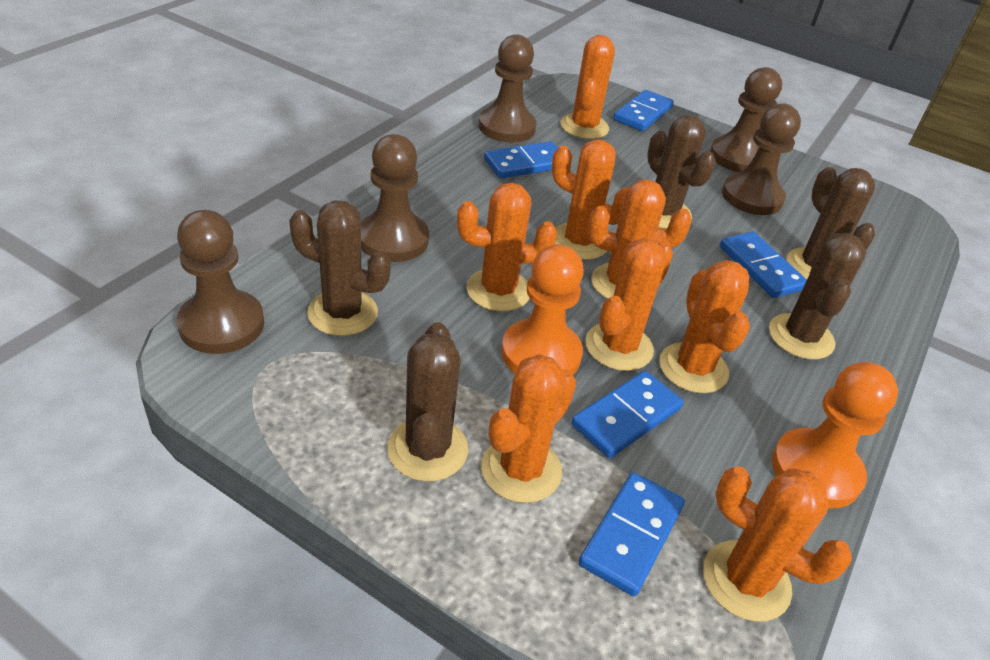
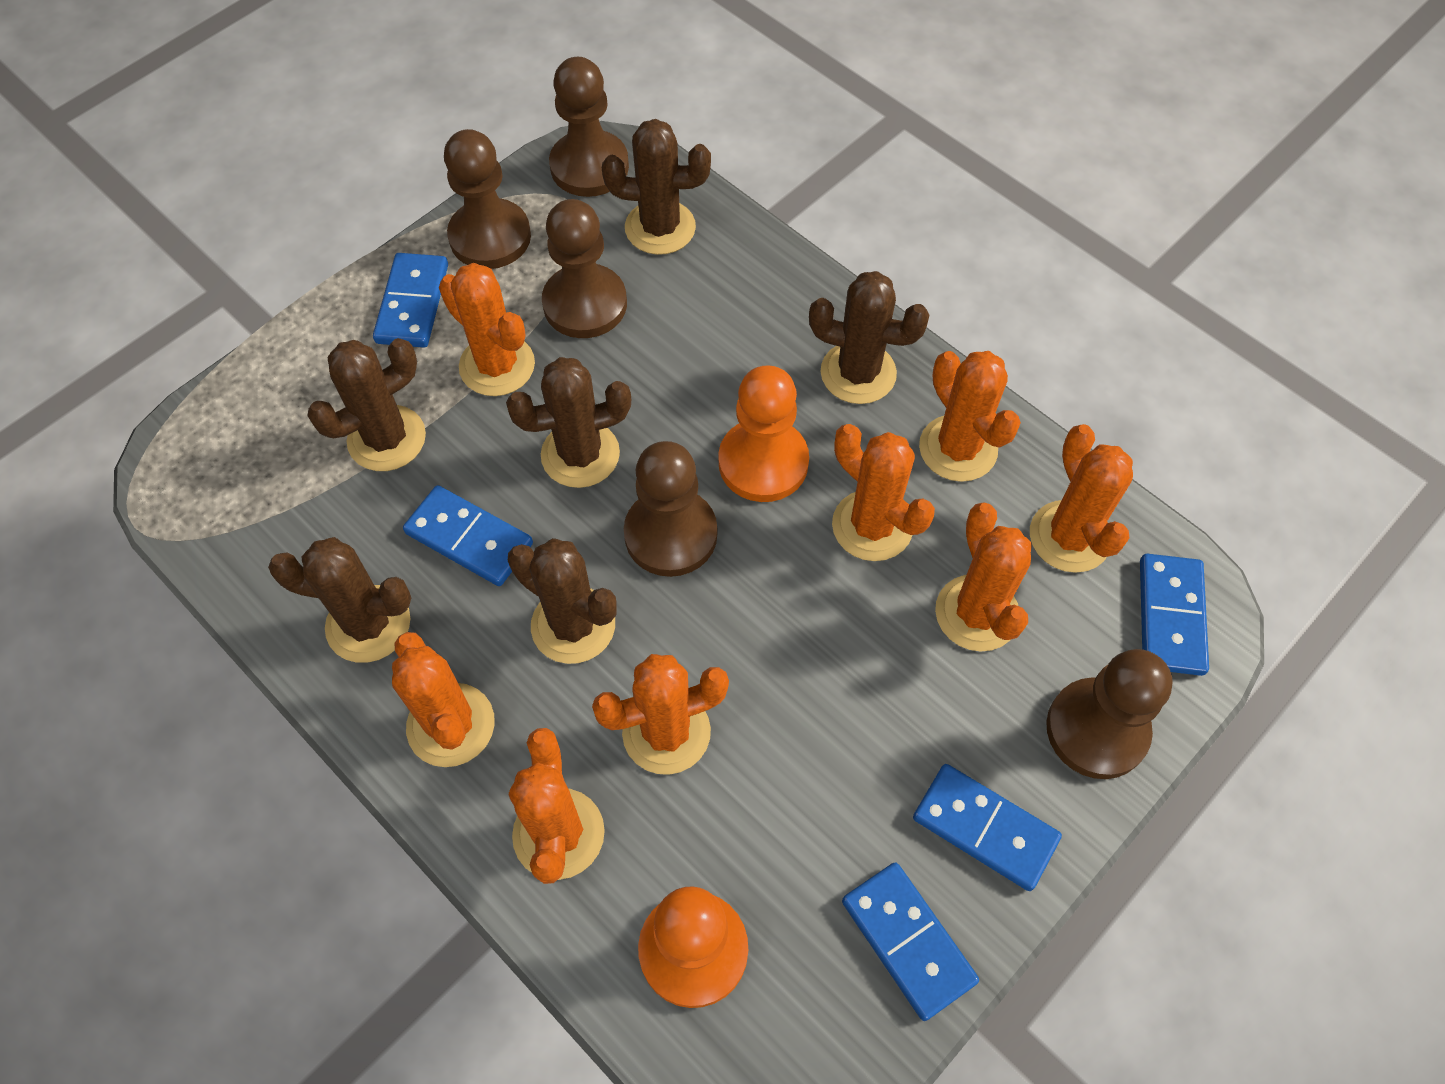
brown cactus: 5 -> 6

